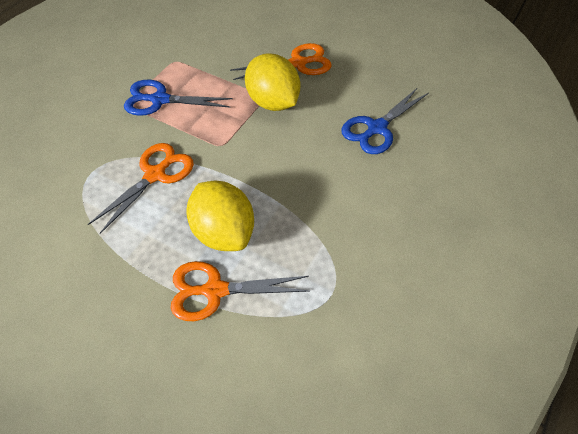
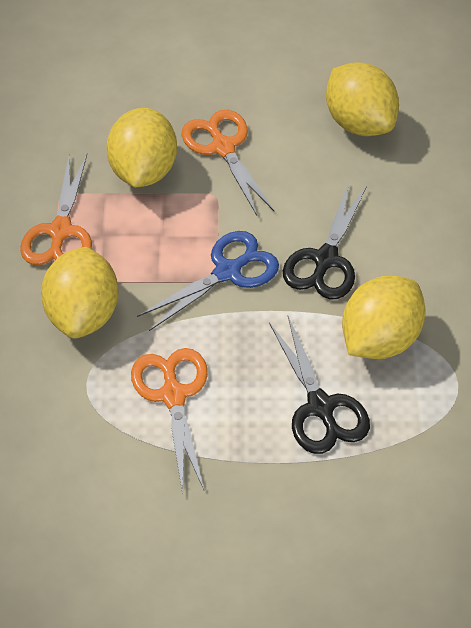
black scissors: 0 -> 2
blue scissors: 2 -> 1
yellow lemon: 2 -> 4

